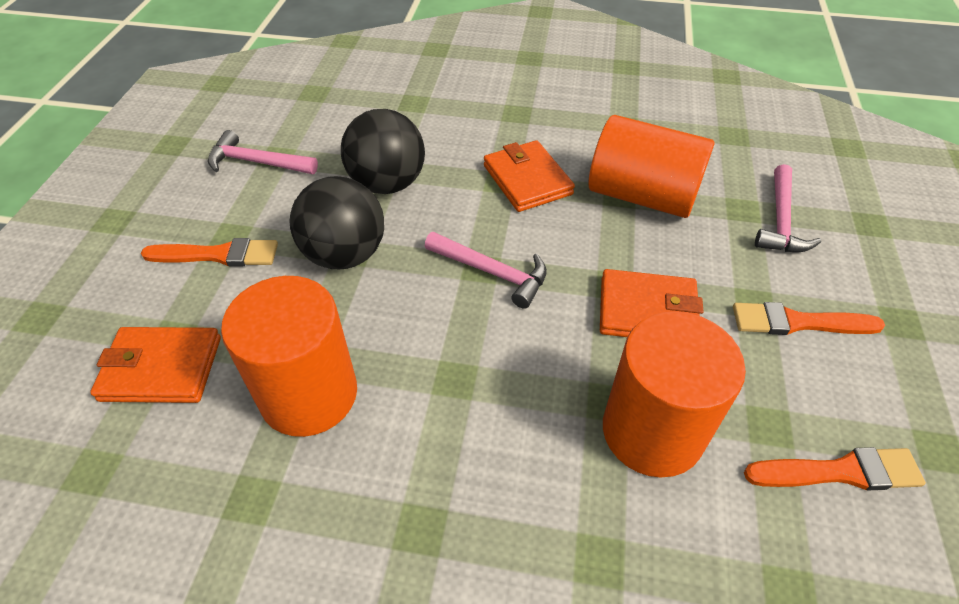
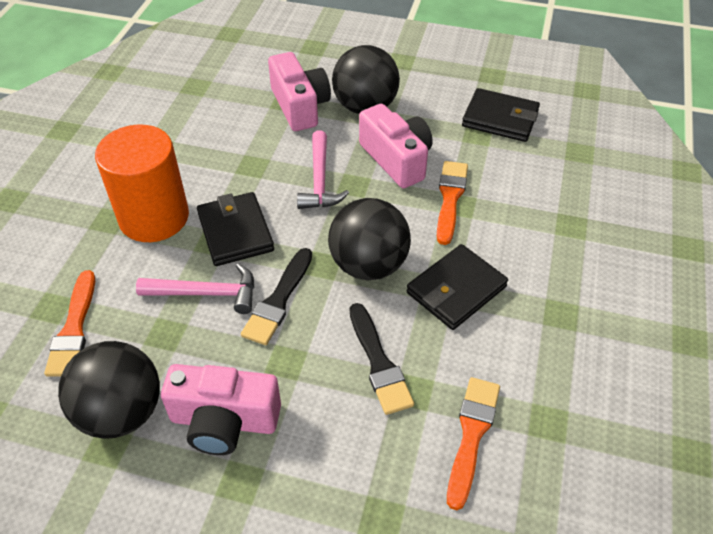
black ball: 2 -> 3
black brush: 0 -> 2
black wallet: 0 -> 3
orange cylinder: 3 -> 1
orange wallet: 3 -> 0
pink camera: 0 -> 3
pink hammer: 3 -> 2

